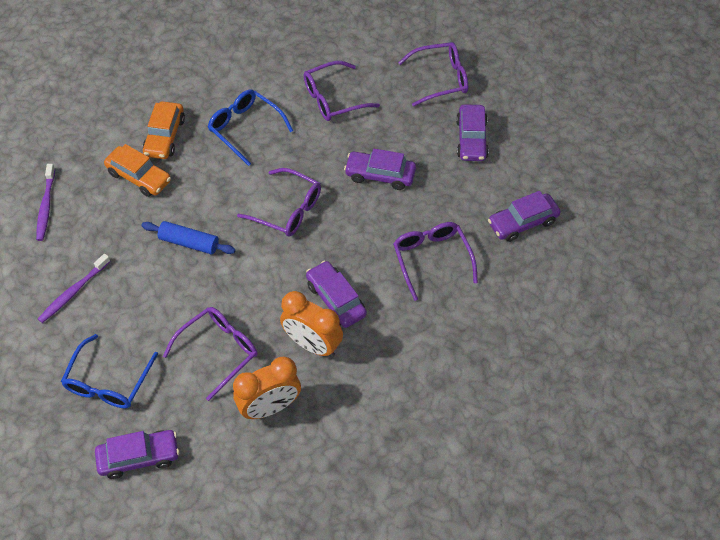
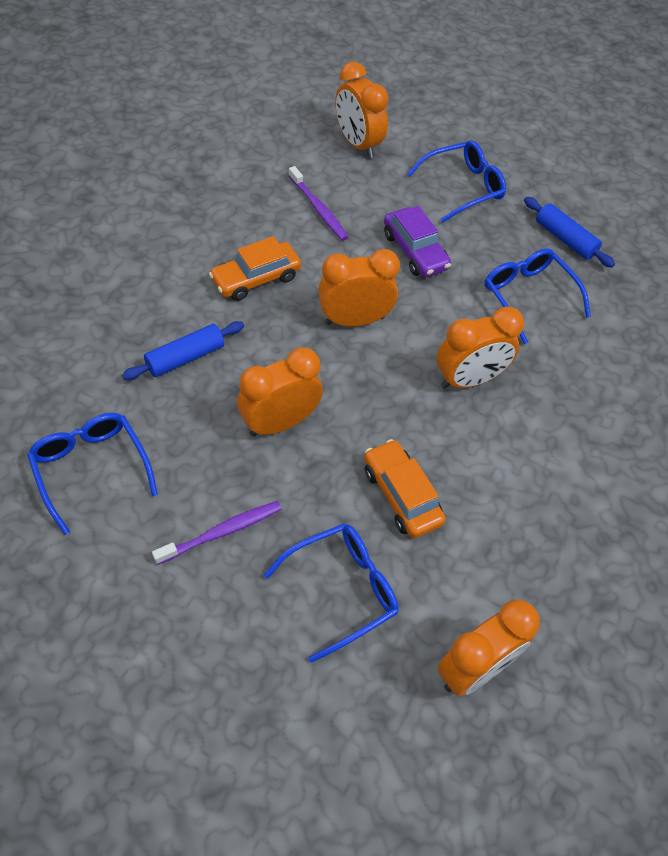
blue glasses: 2 -> 4
blue rolling pin: 1 -> 2
orange clock: 2 -> 5
purple car: 5 -> 1
purple glasses: 5 -> 0

